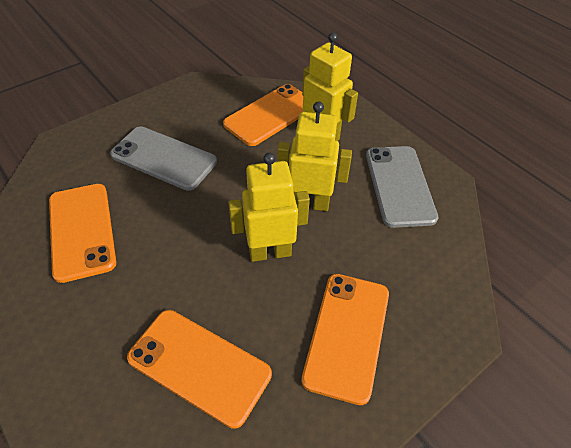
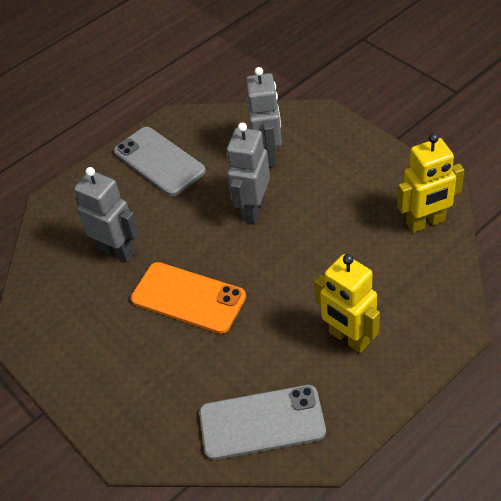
grey robot: 0 -> 3
orange phone: 4 -> 1
yellow robot: 3 -> 2

